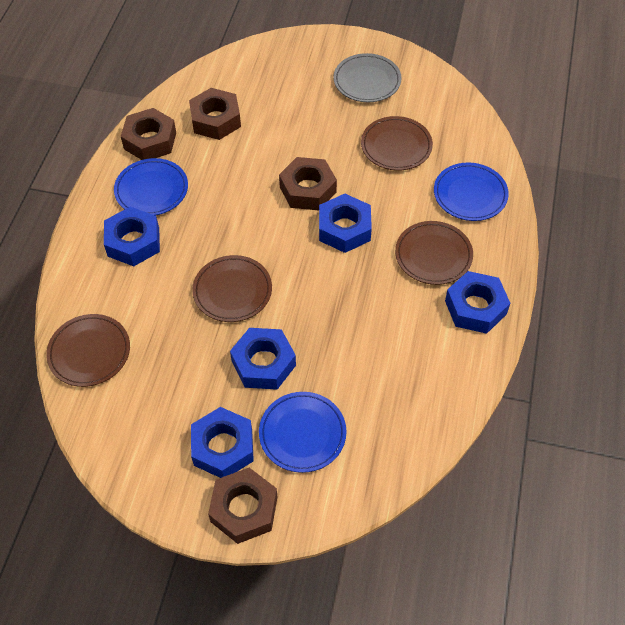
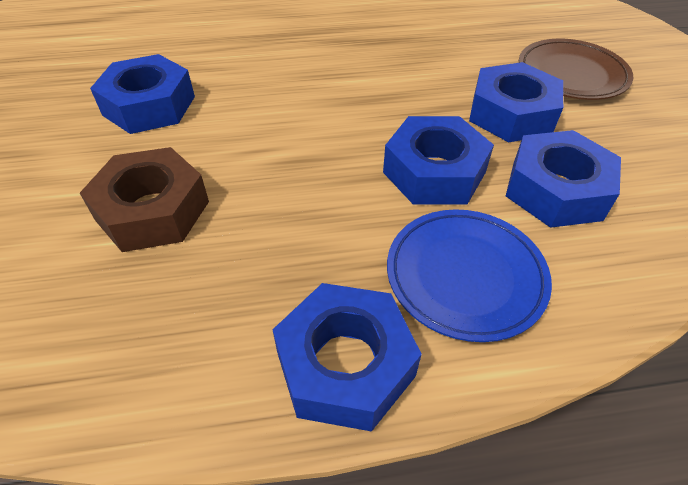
blue plate: 3 -> 1
brown nut: 4 -> 1
brown plate: 4 -> 1
grey plate: 1 -> 0

